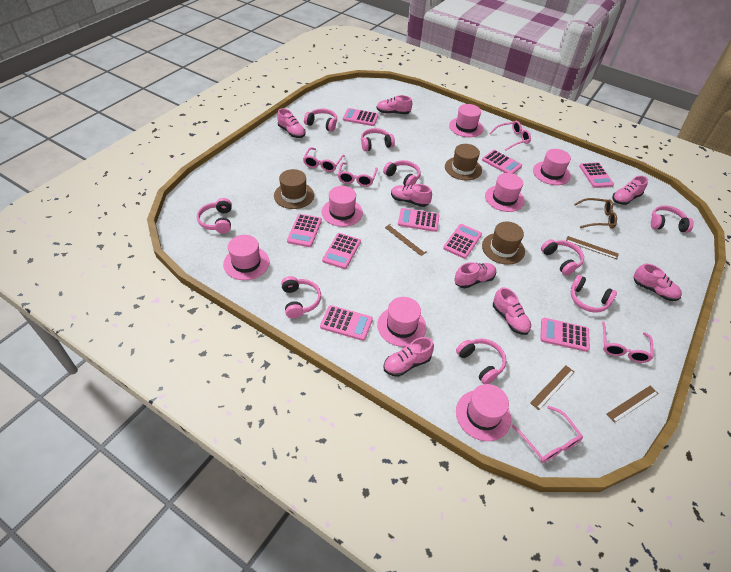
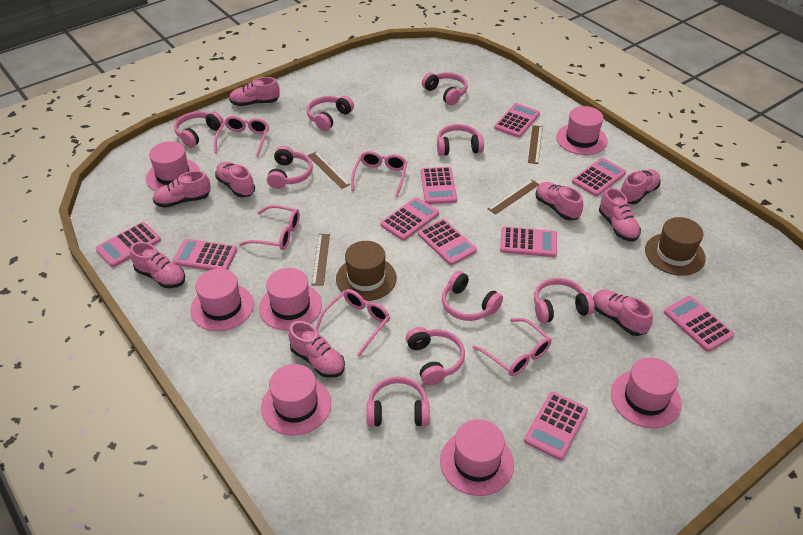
brown glasses: 1 -> 0
brown hat: 3 -> 2
pink calculator: 9 -> 10
pink shoe: 8 -> 9

